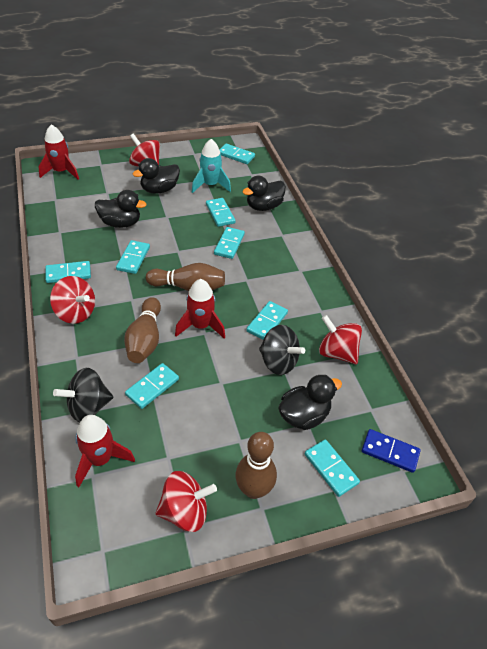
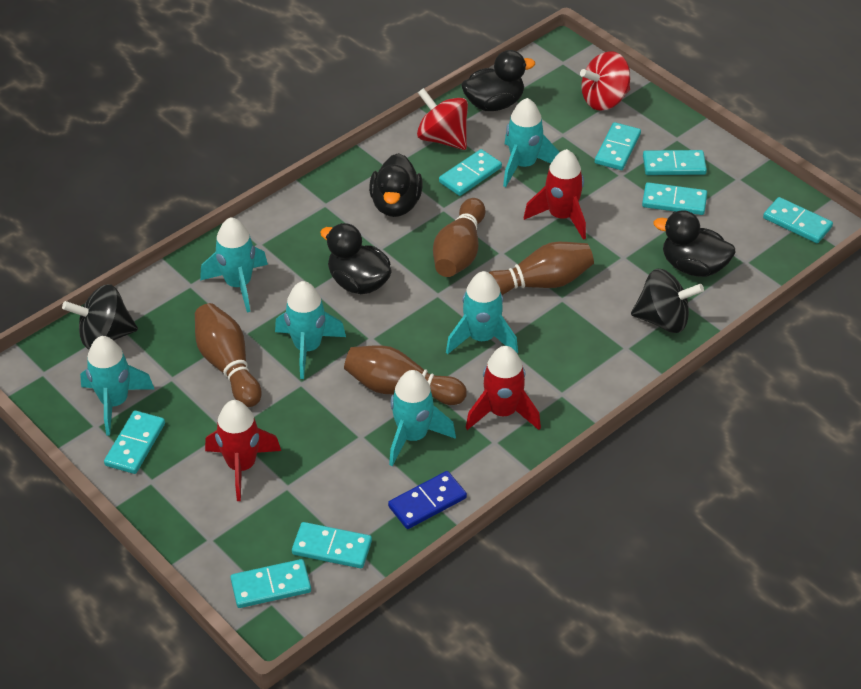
brown bowling pin: 3 -> 4
red spinning top: 4 -> 2
turquoise rocket: 1 -> 6

